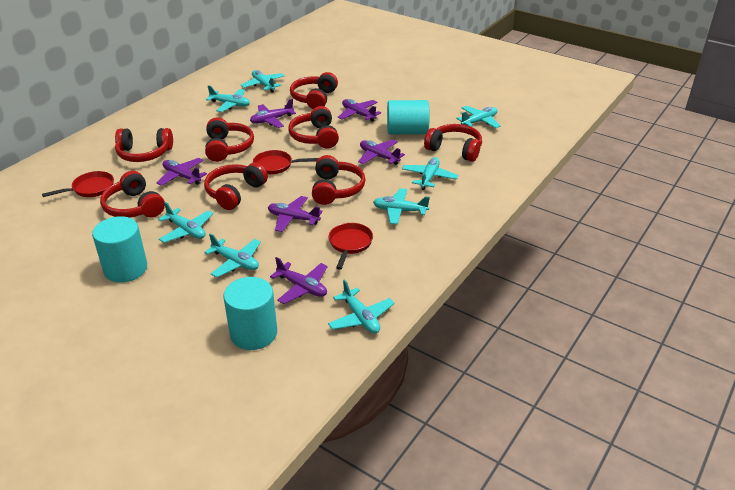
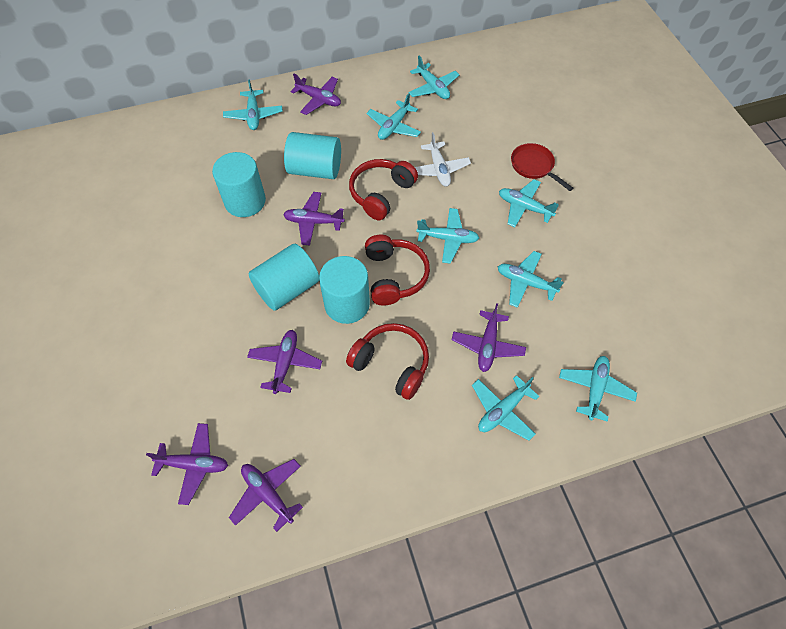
red headphones: 8 -> 3
red pan: 3 -> 1
turquoise cylinder: 3 -> 4
white plane: 0 -> 1

